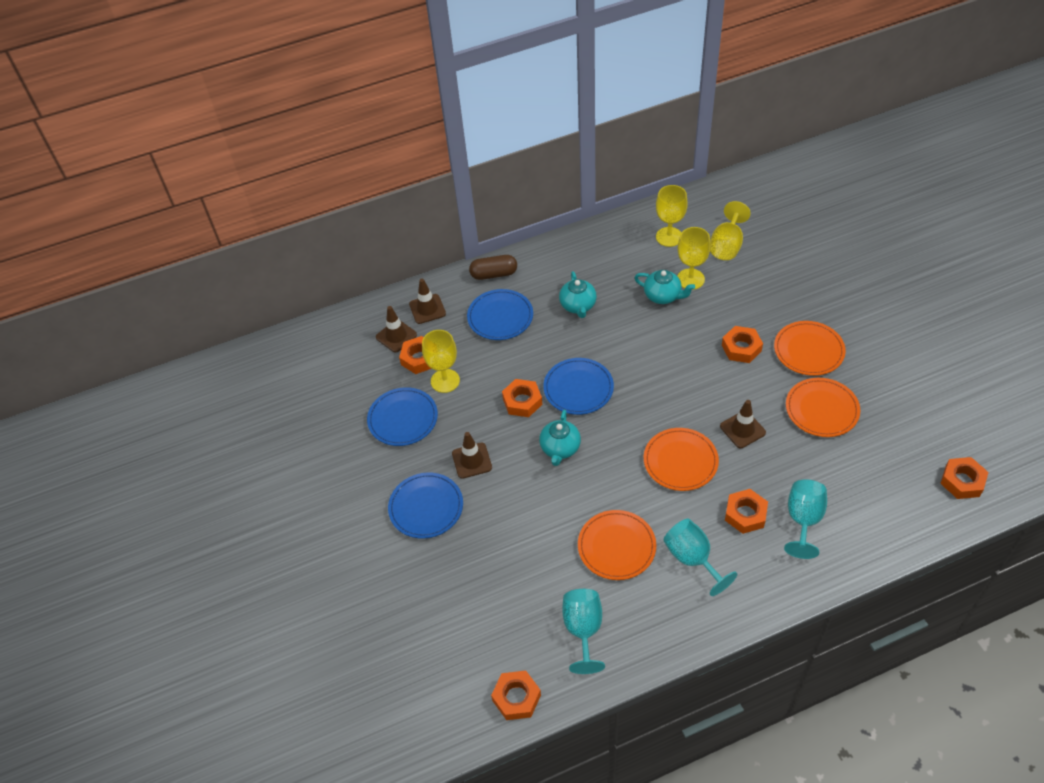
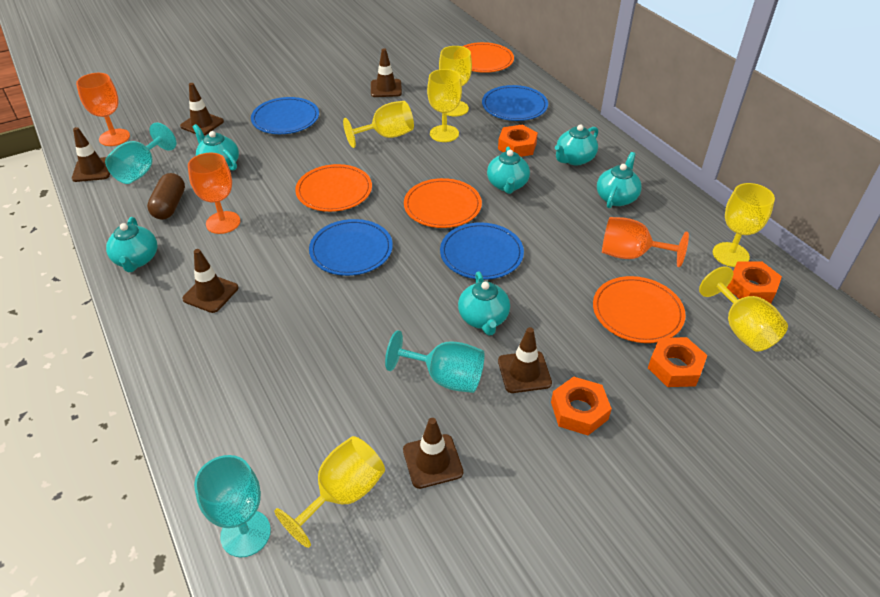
brown traffic cone: 4 -> 6
orange goblet: 0 -> 3
orange nut: 6 -> 4
turquoise teapot: 3 -> 6
yellow goblet: 4 -> 6

